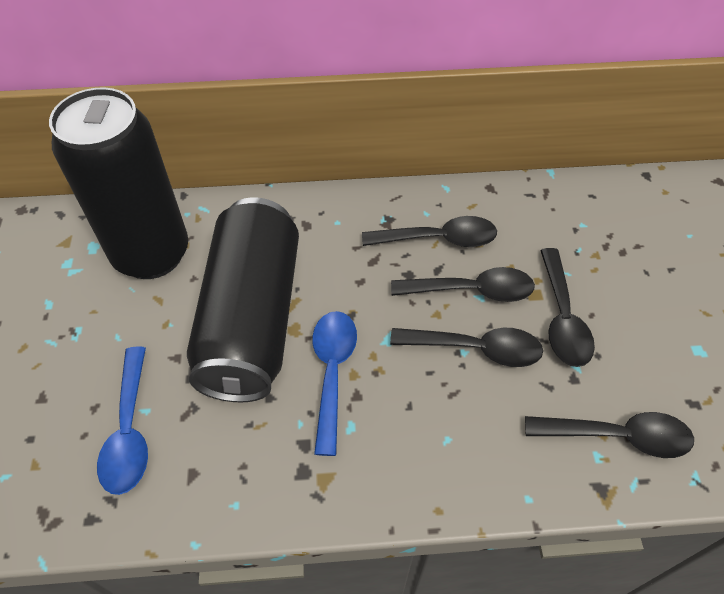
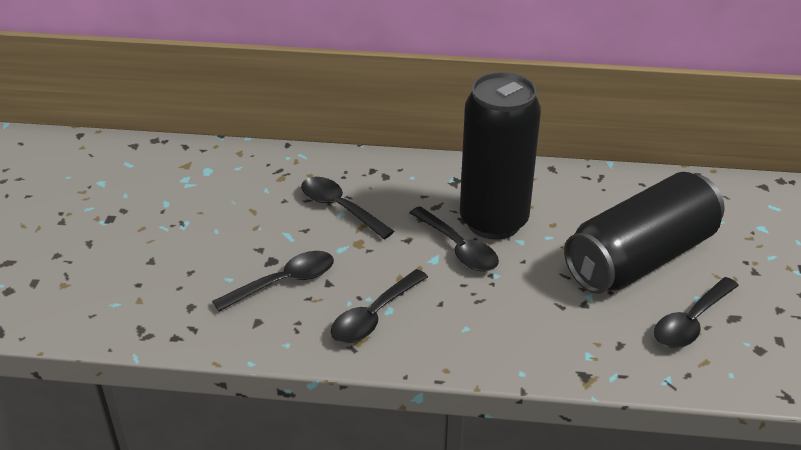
blue spoon: 2 -> 0

